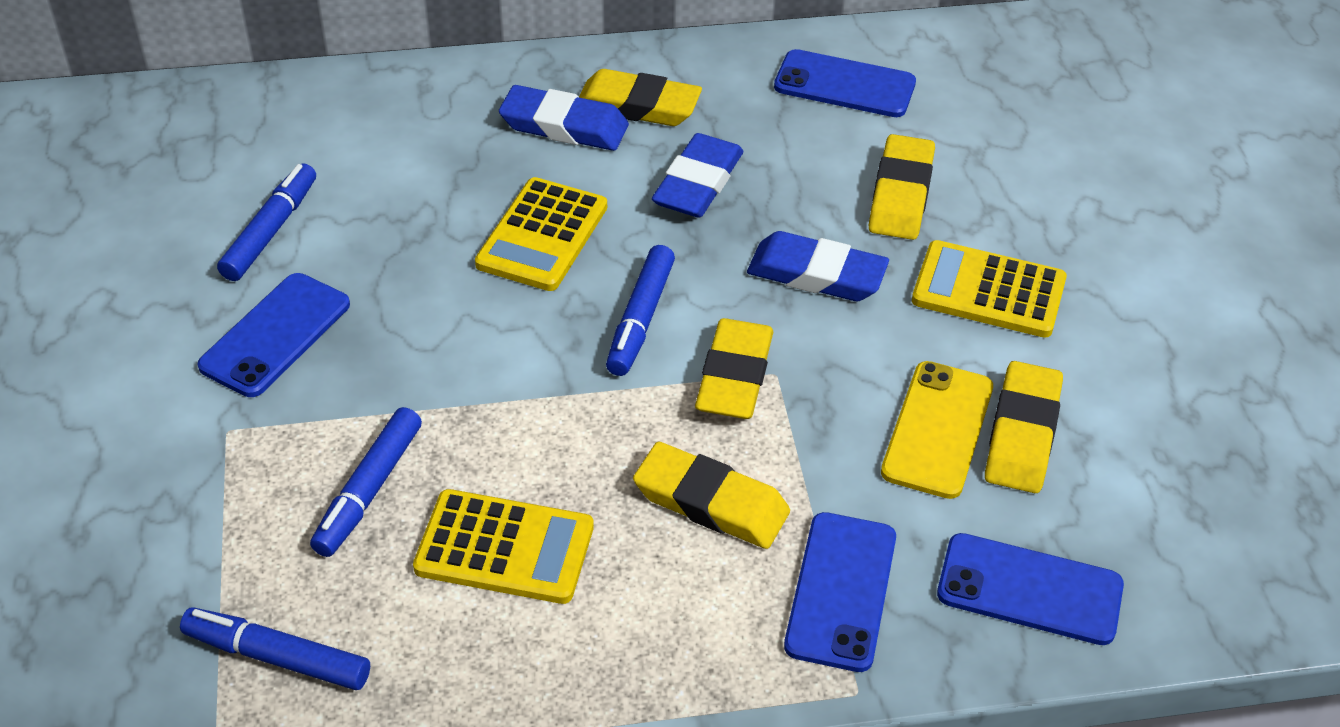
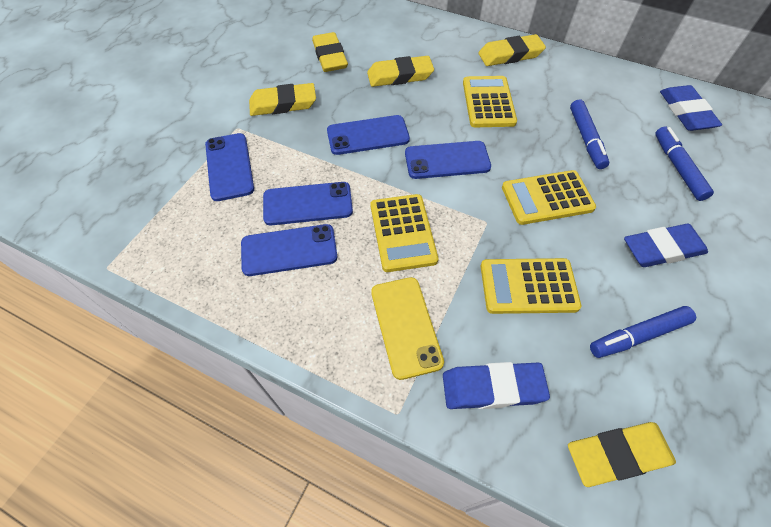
blue marker: 4 -> 3
blue phone: 4 -> 5
yellow calculator: 3 -> 4

